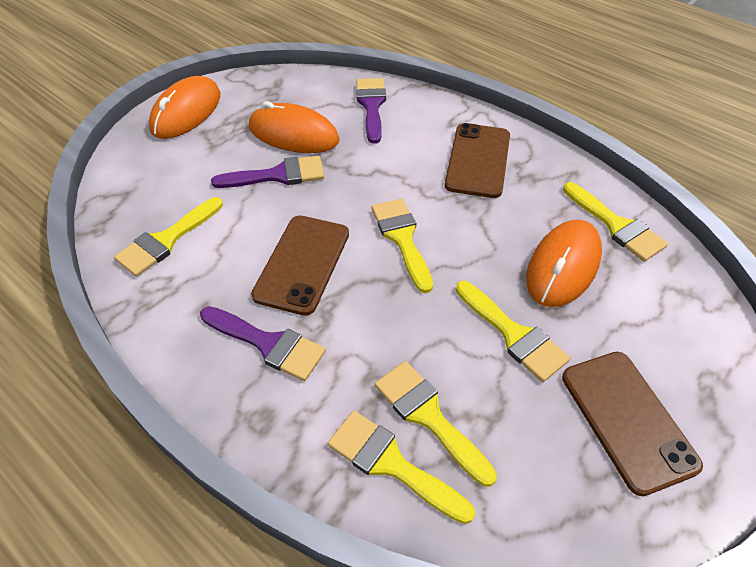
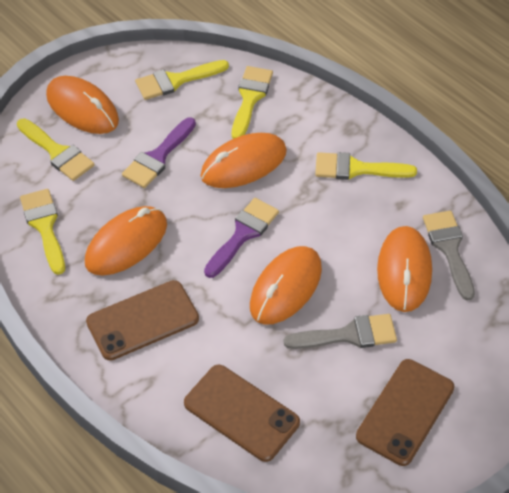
grey brush: 0 -> 2
orange mouse: 3 -> 5
purple brush: 3 -> 2
yellow brush: 6 -> 5

